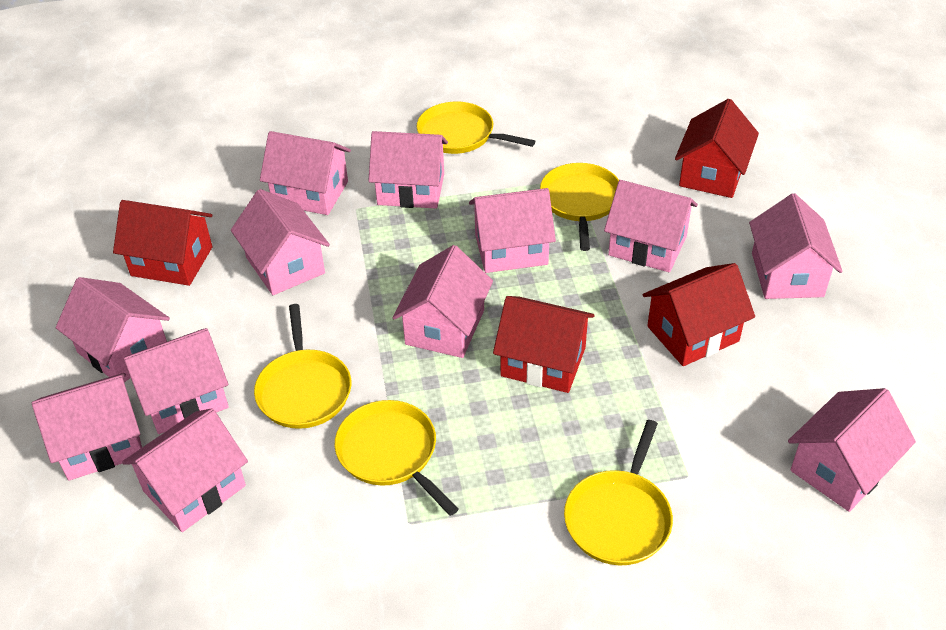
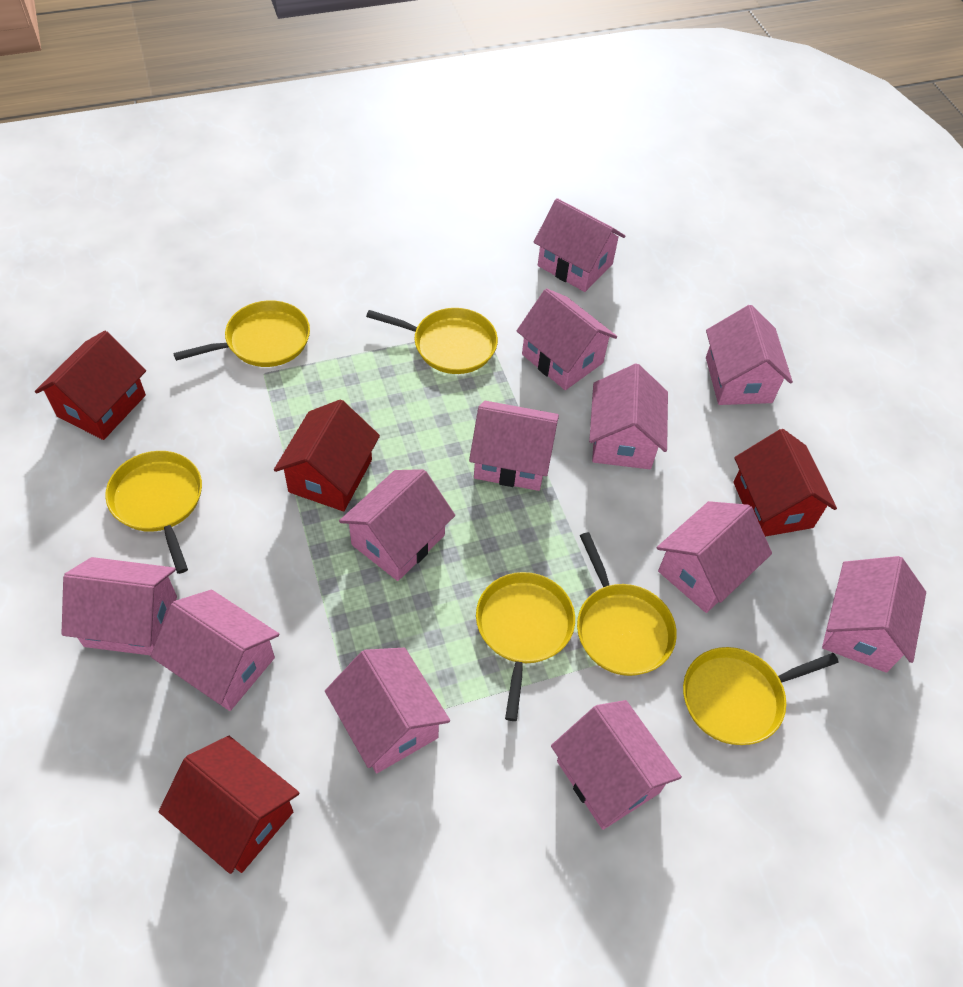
yellow pan: 5 -> 6

